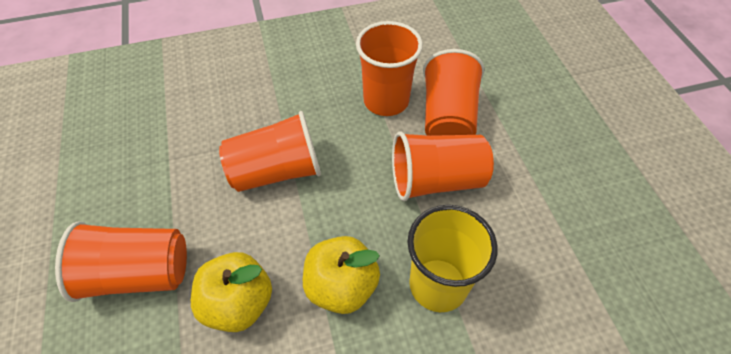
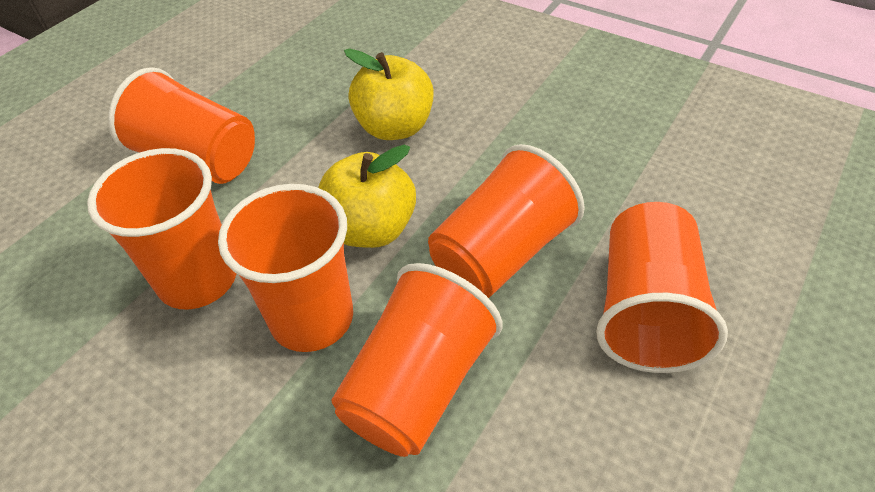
orange cup: 5 -> 6
yellow cup: 1 -> 0

